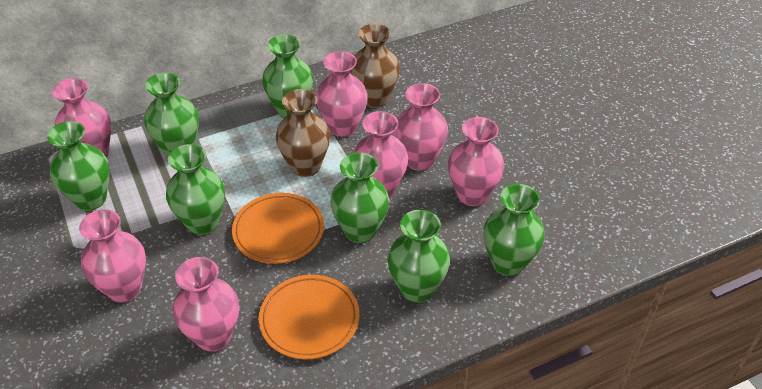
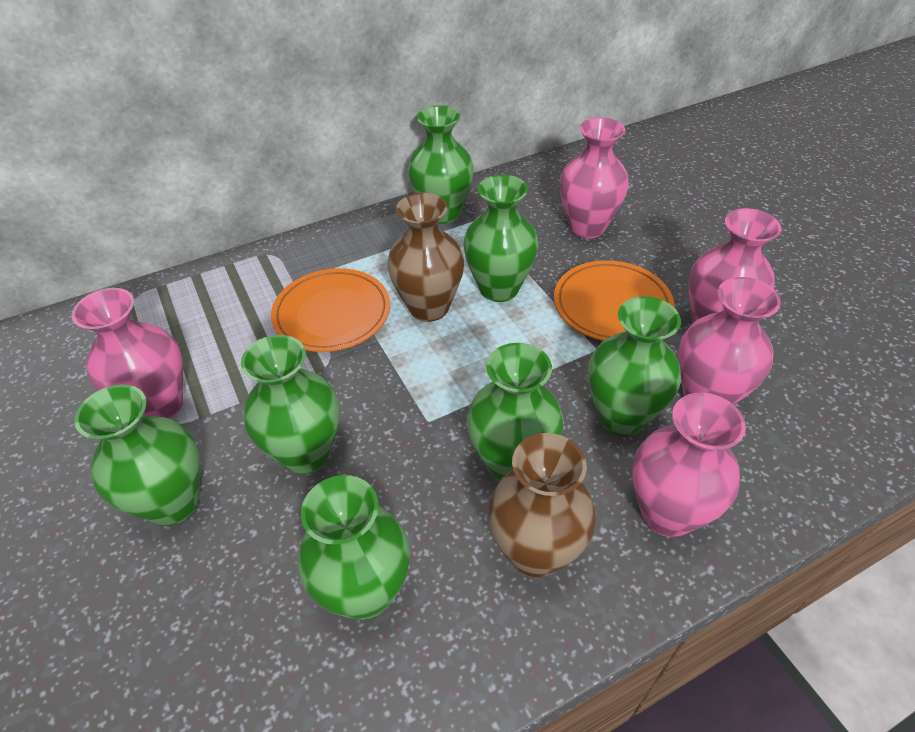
pink vase: 7 -> 5

